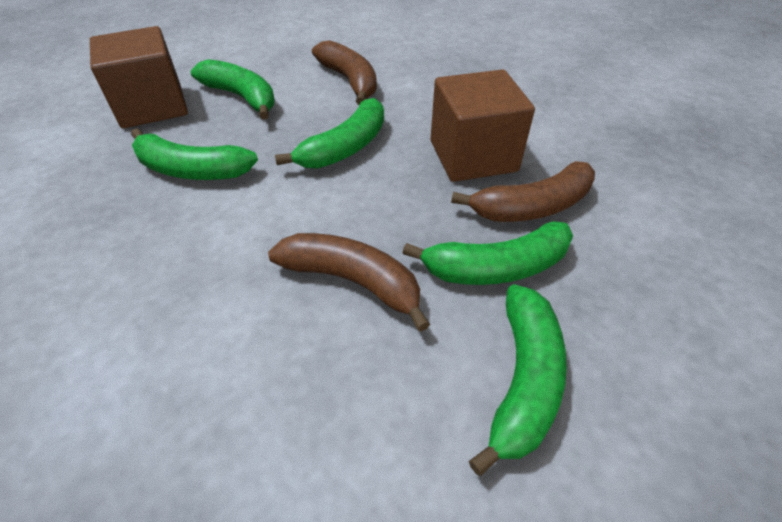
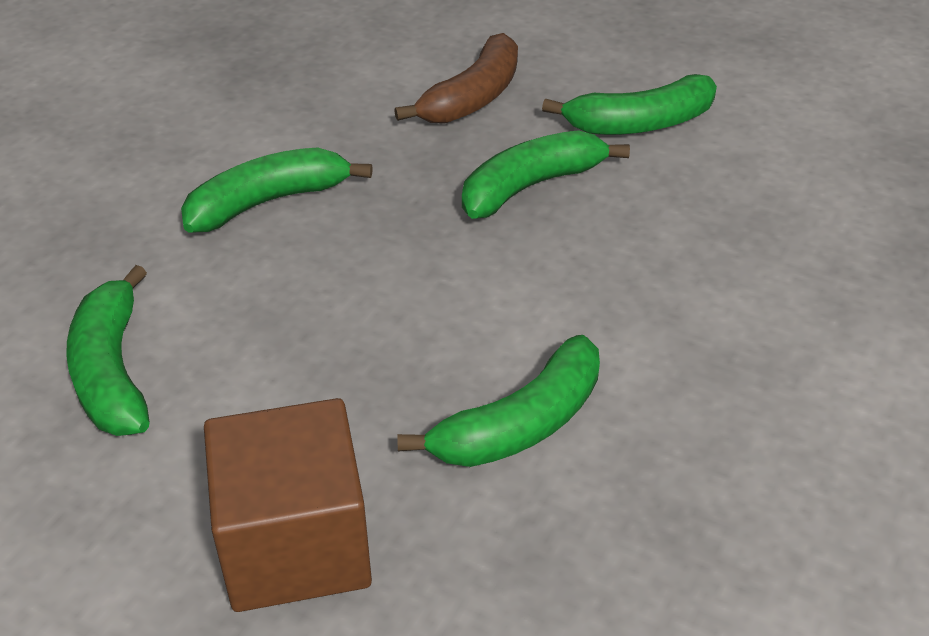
brown banana: 3 -> 1
brown cube: 2 -> 1

